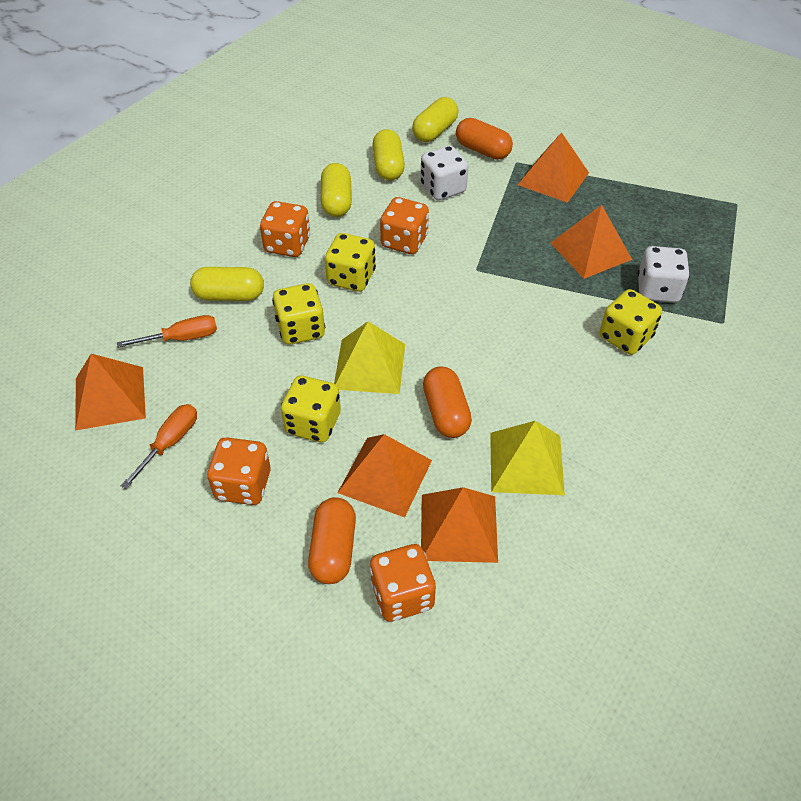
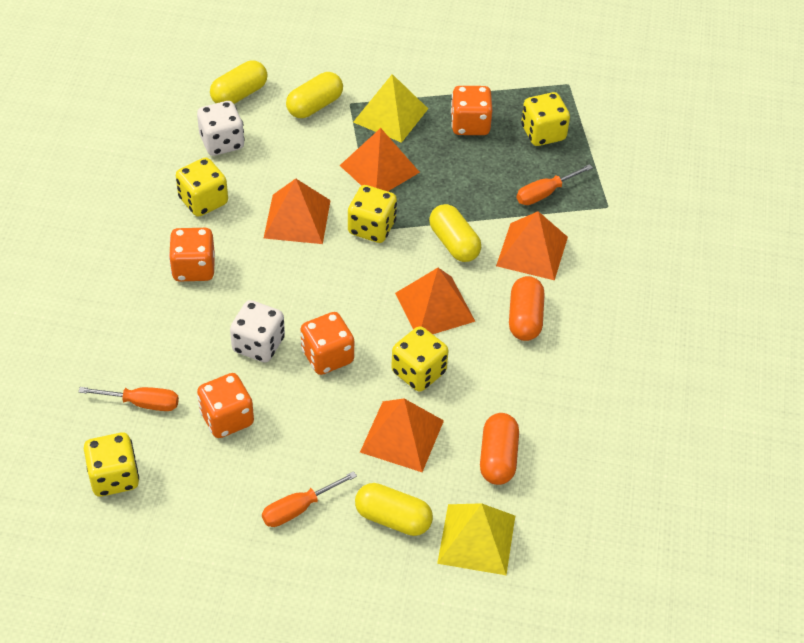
orange capsule: 3 -> 2
orange screwdriver: 2 -> 3
yellow dice: 4 -> 5

